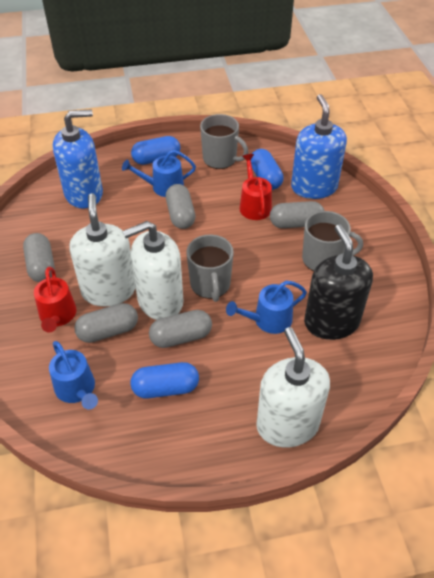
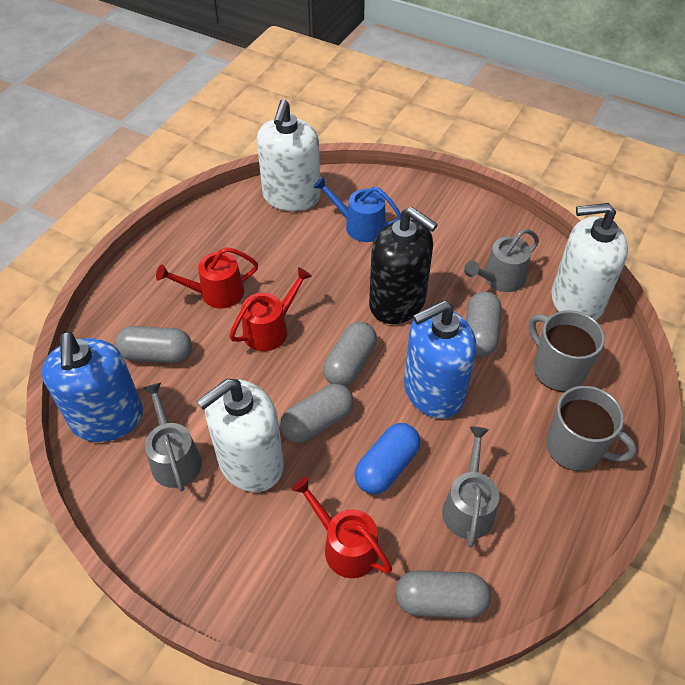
blue capsule: 3 -> 1
blue watering can: 3 -> 1
grey mug: 3 -> 2
grey watering can: 0 -> 3
red watering can: 2 -> 3

